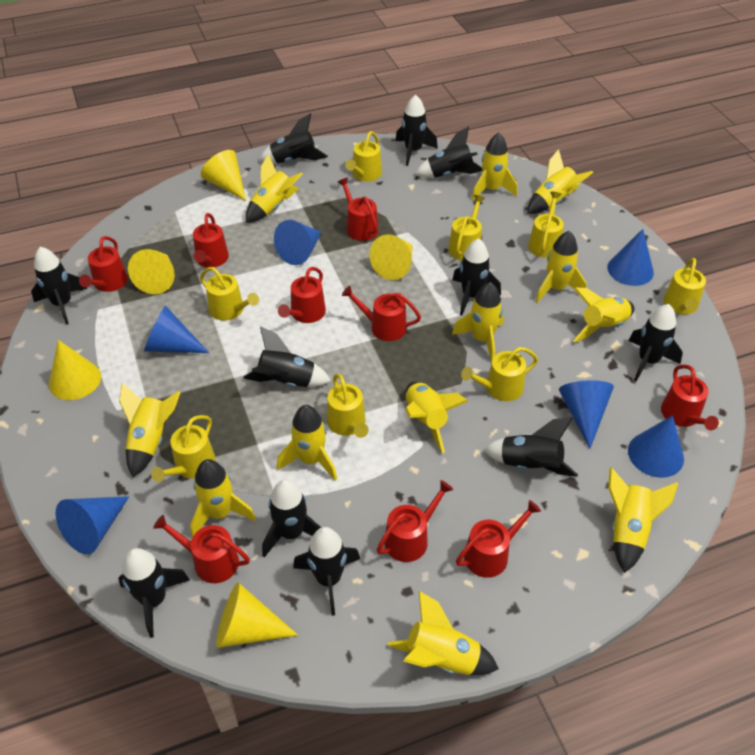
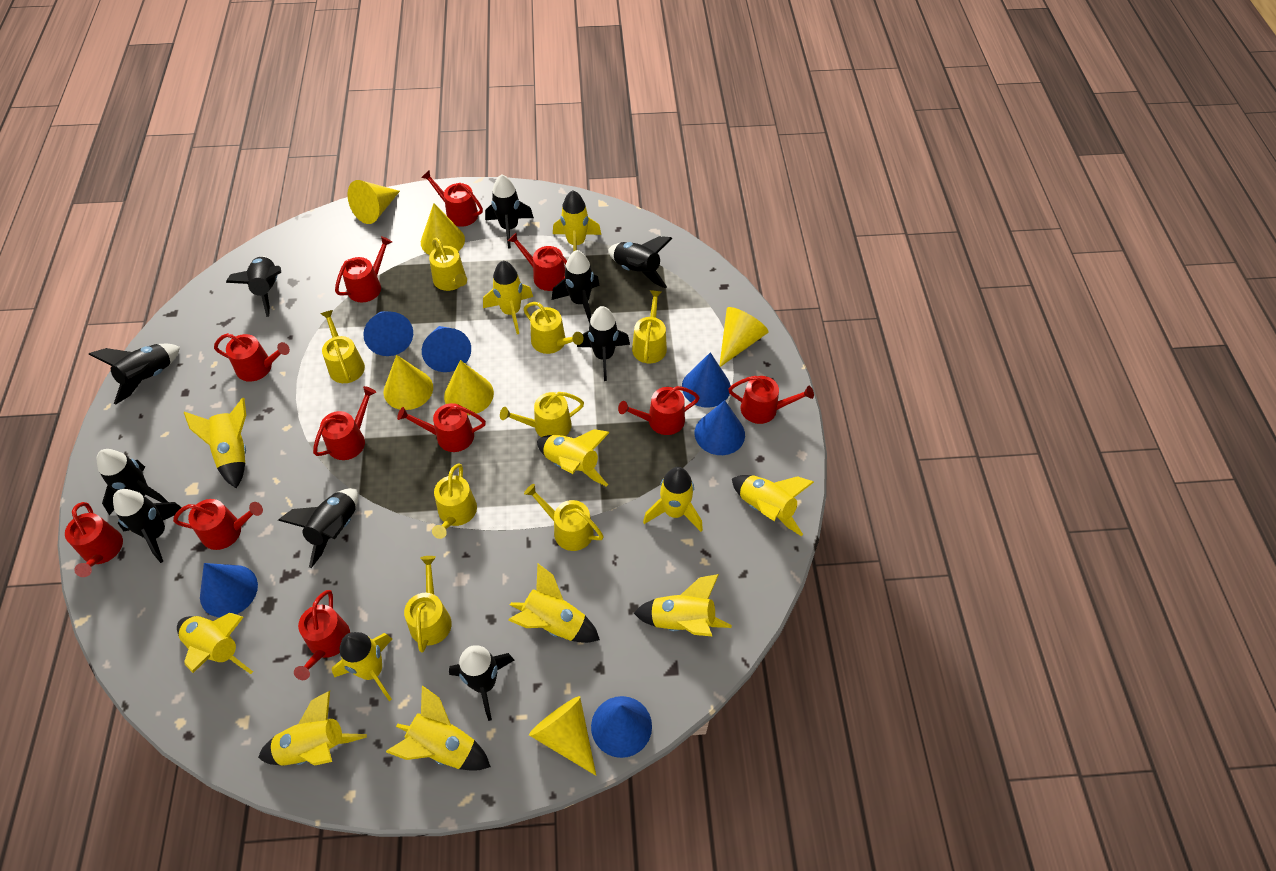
black rocket: 11 -> 10
red watering can: 9 -> 11
yellow cone: 5 -> 6

